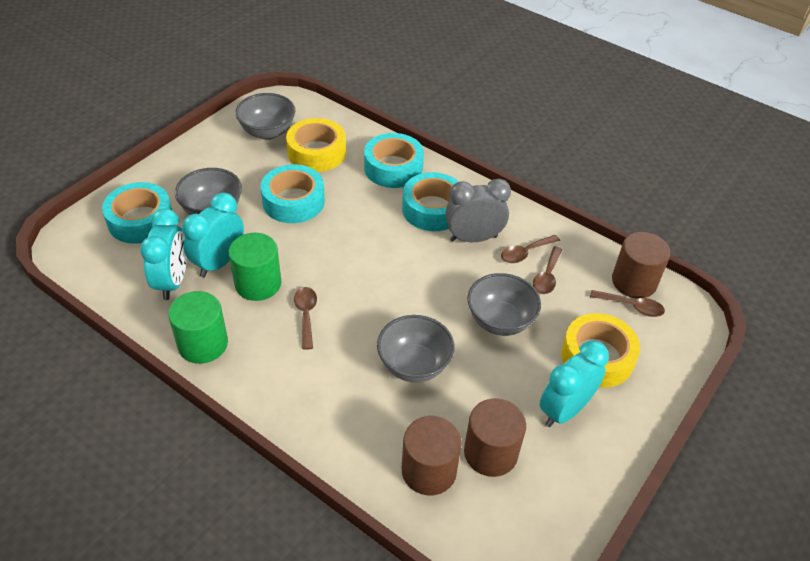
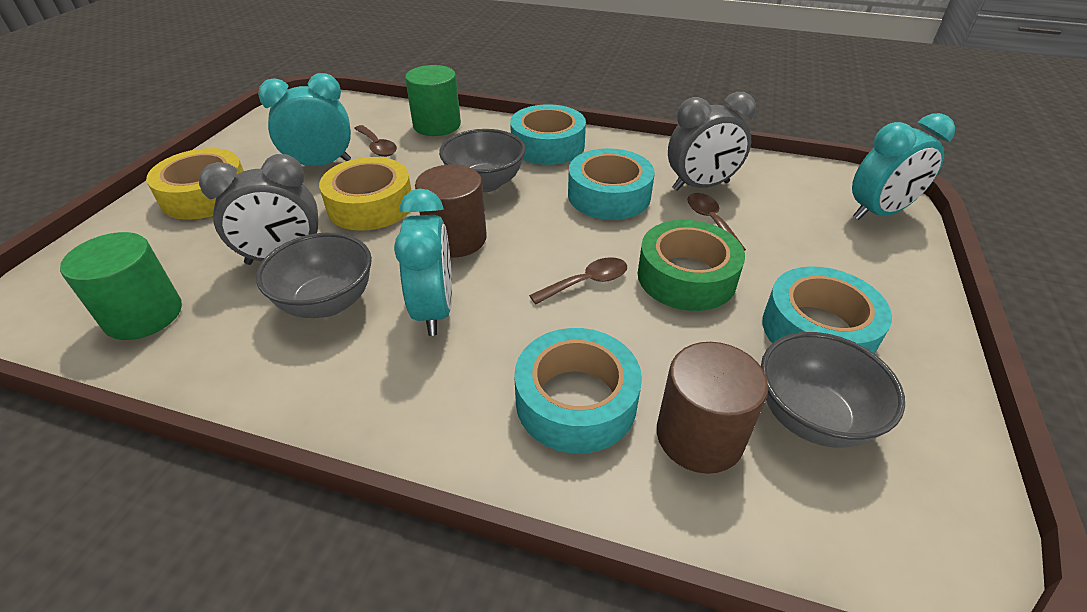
brown cylinder: 3 -> 2
brown spoon: 4 -> 3
green tape: 0 -> 1
grey bowl: 4 -> 3
grey clock: 1 -> 2

